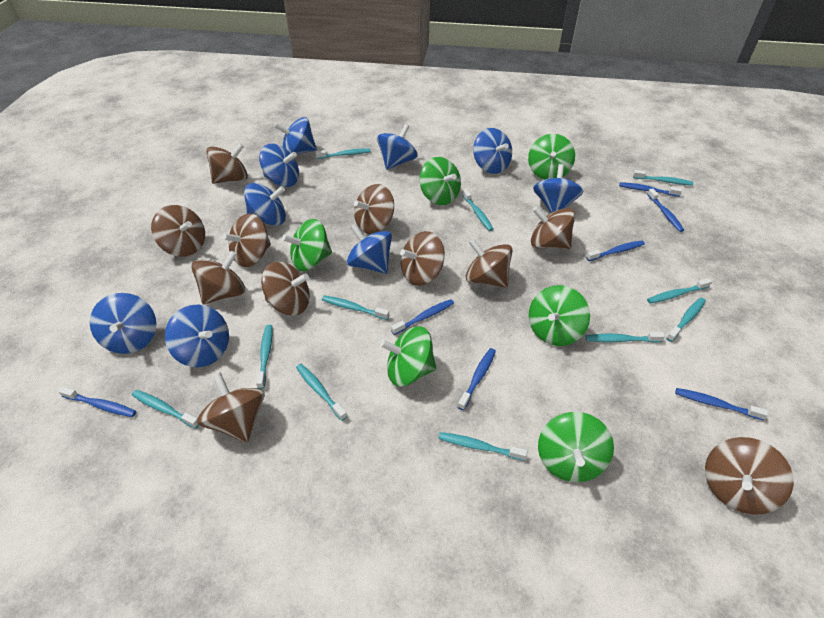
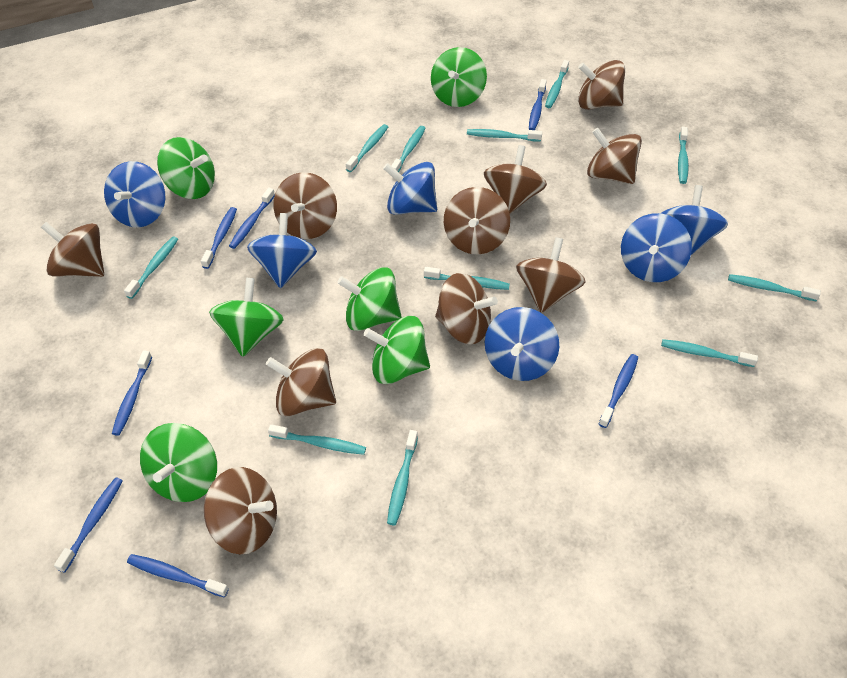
blue spinning top: 9 -> 6
brown spinning top: 11 -> 10

